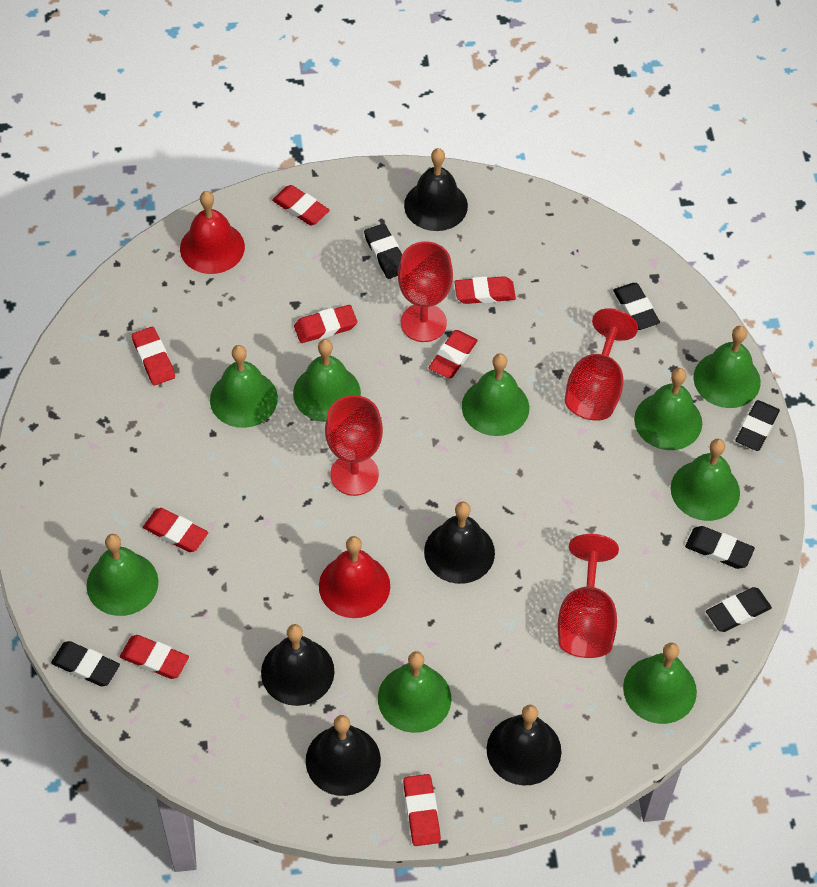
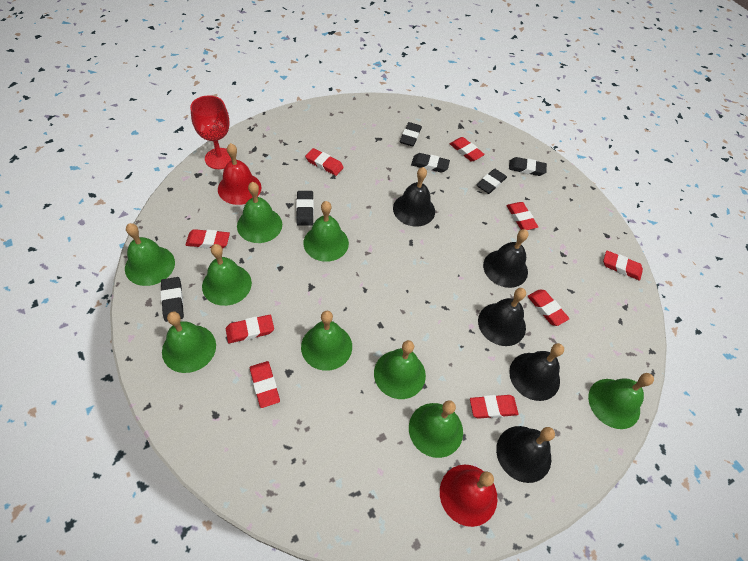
red eraser: 8 -> 9
red goblet: 4 -> 1

